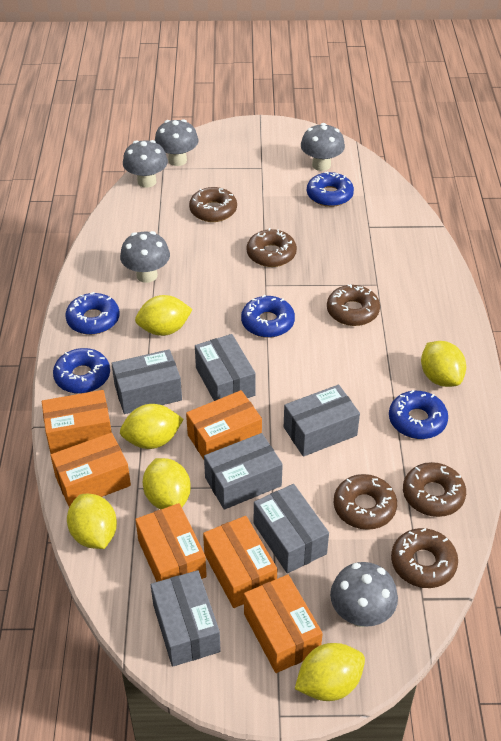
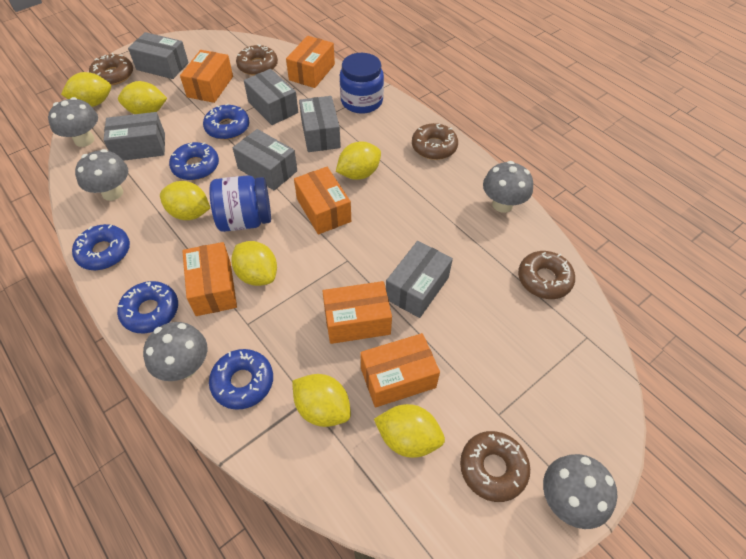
blue jar: 0 -> 2
brown donut: 6 -> 5
yellow lemon: 6 -> 7

